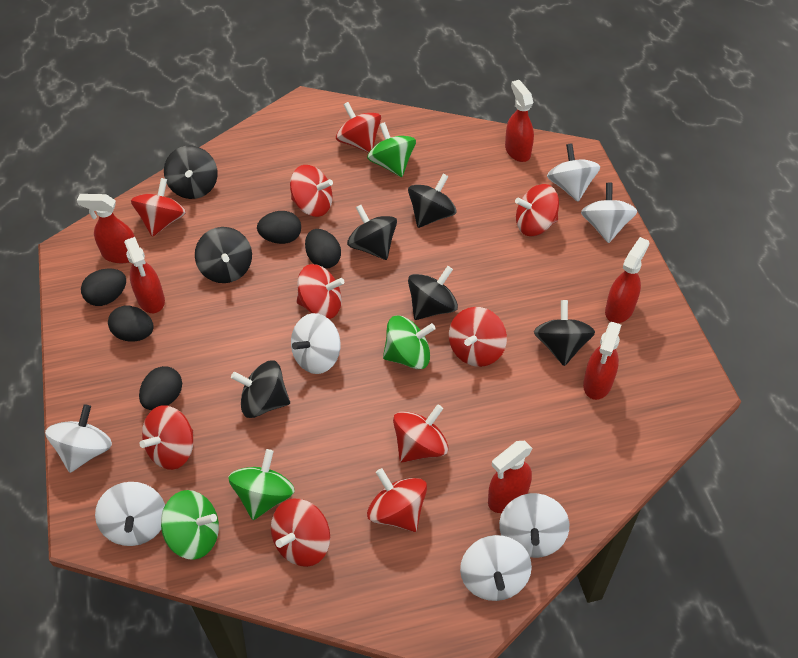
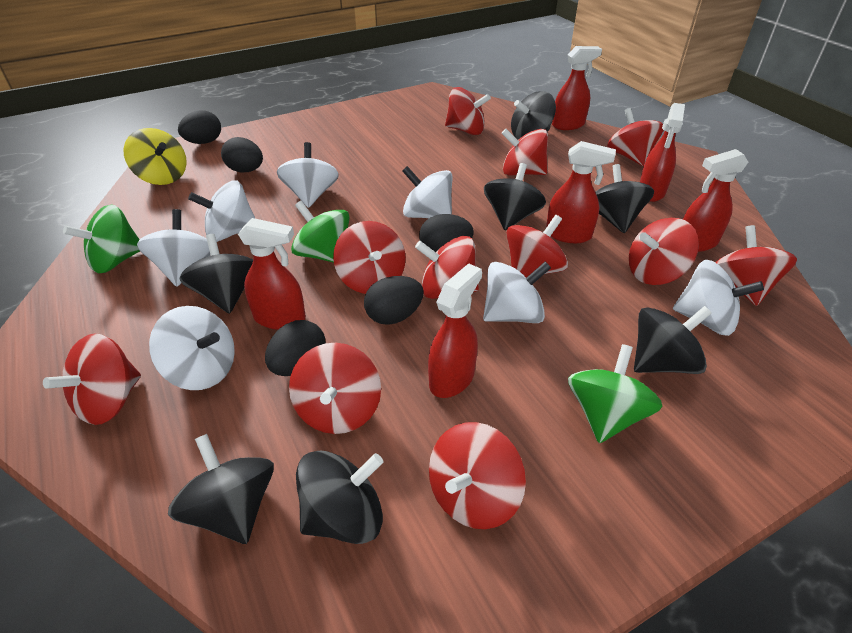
green spinning top: 4 -> 3
red spinning top: 10 -> 11
yellow spinning top: 0 -> 1

